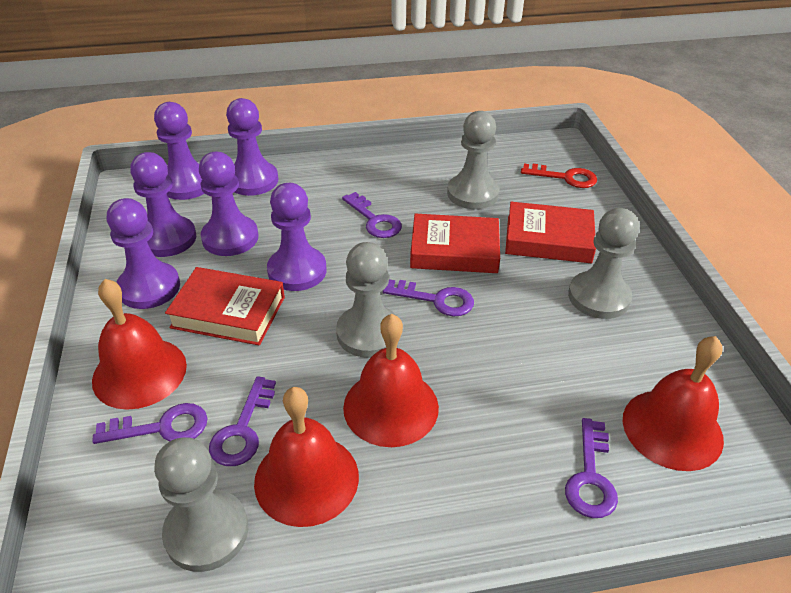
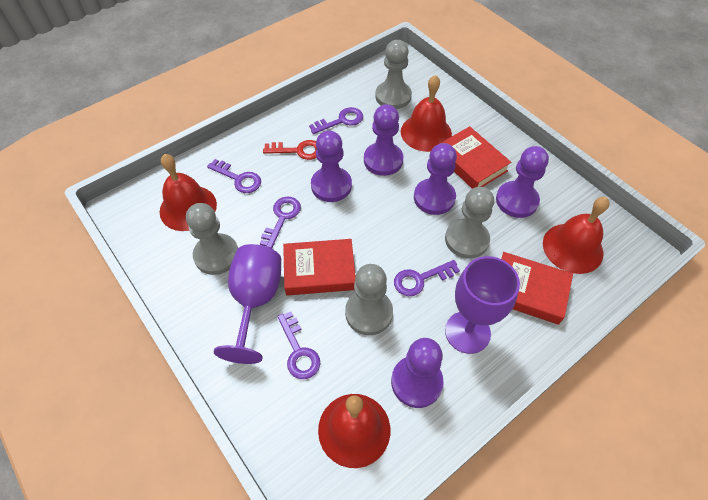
purple goblet: 0 -> 2
purple pawn: 6 -> 5

